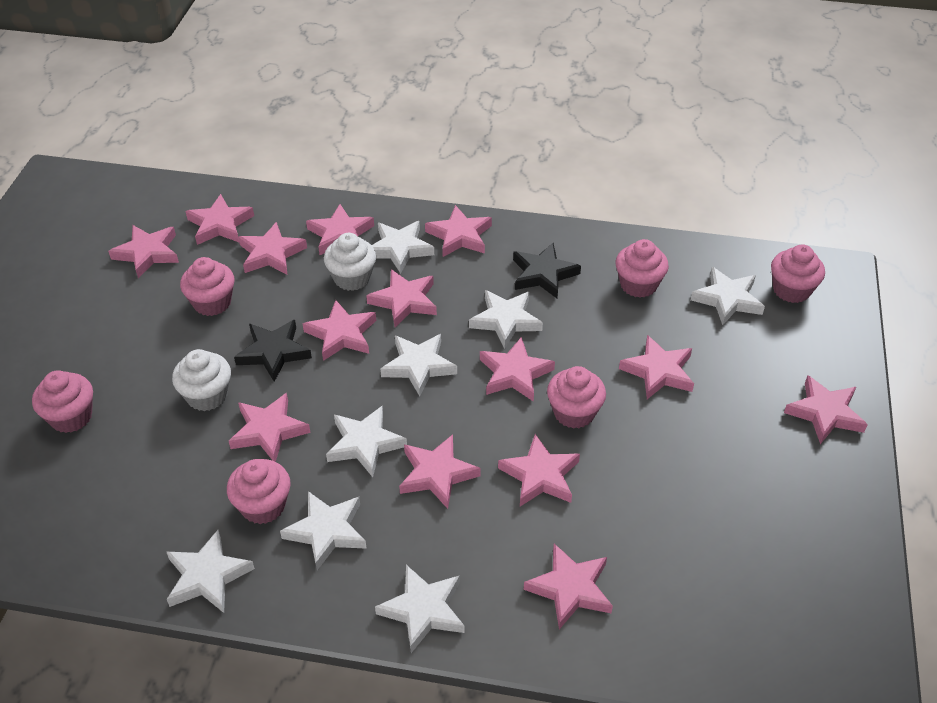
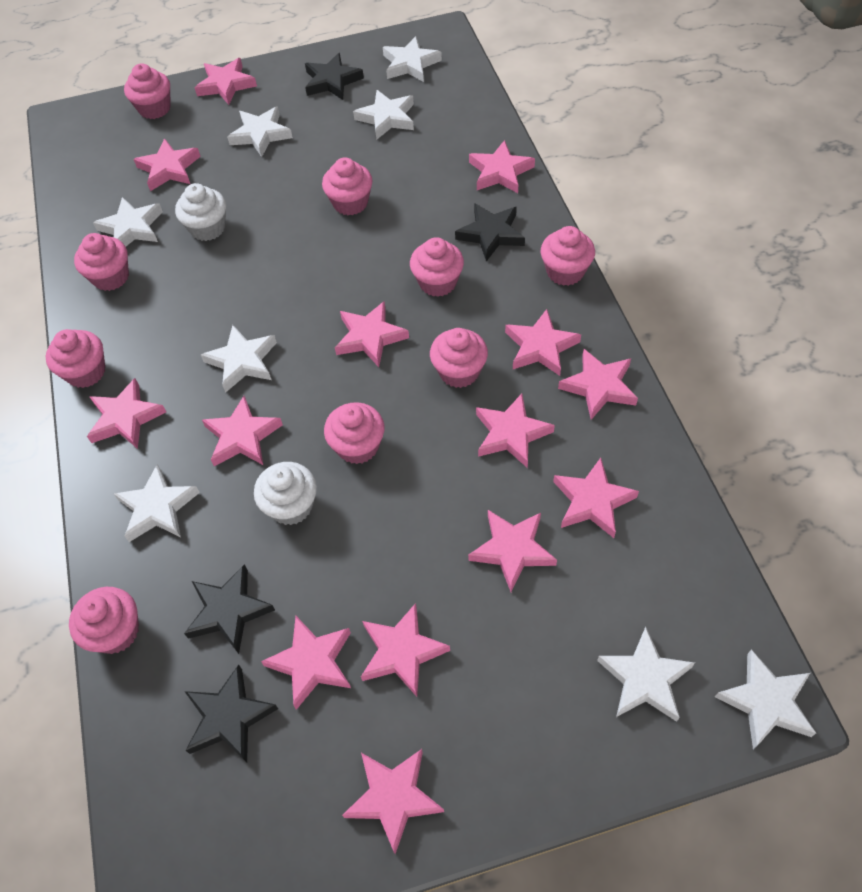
black star: 2 -> 4
pink cupcake: 6 -> 9

